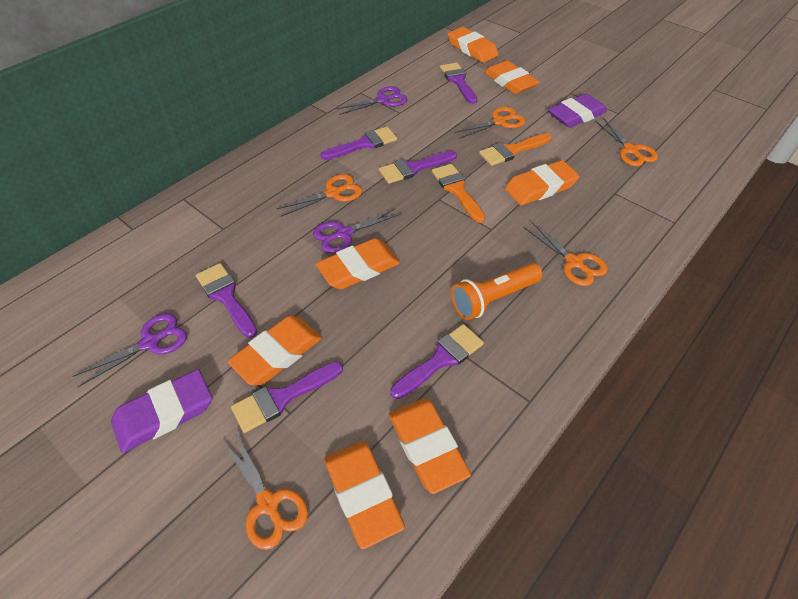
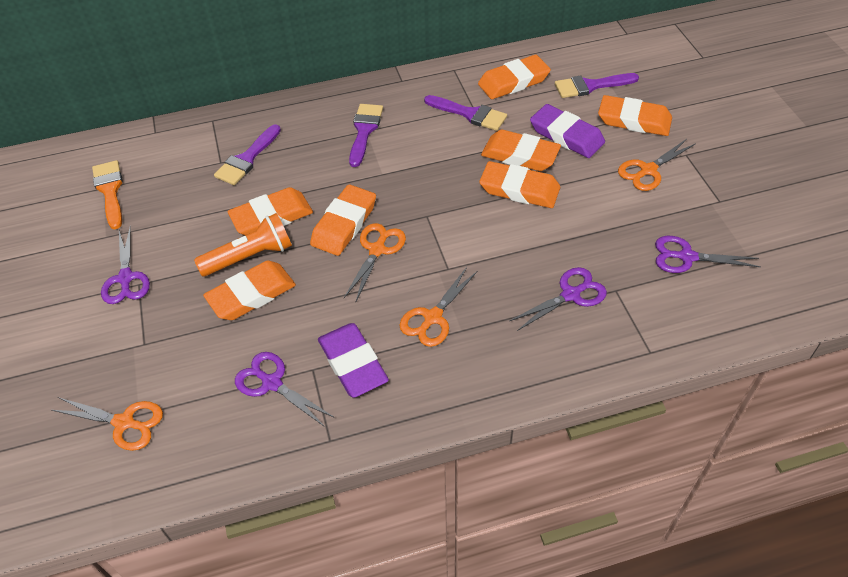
orange brush: 2 -> 1
orange scissors: 5 -> 4
purple brush: 6 -> 4
purple scissors: 3 -> 4

